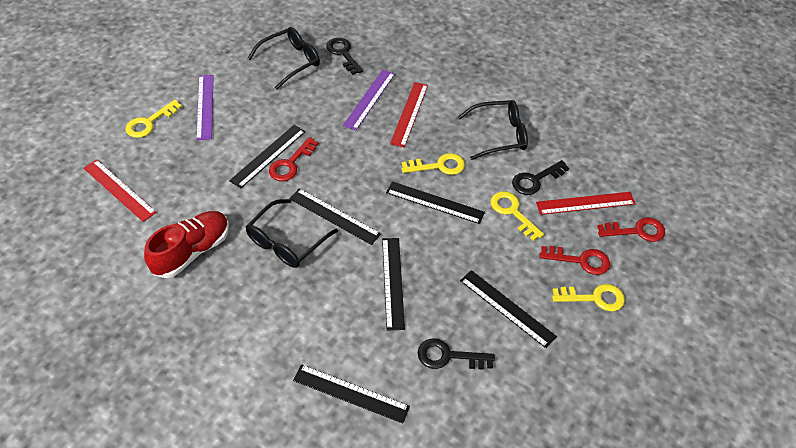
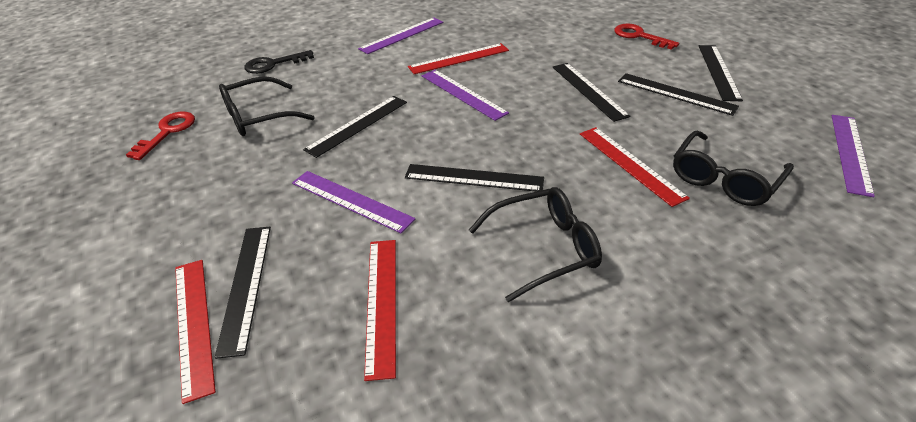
black key: 3 -> 1
purple ruler: 2 -> 4
red key: 3 -> 2
red ruler: 3 -> 4
red shoe: 1 -> 0
yellow key: 4 -> 0

